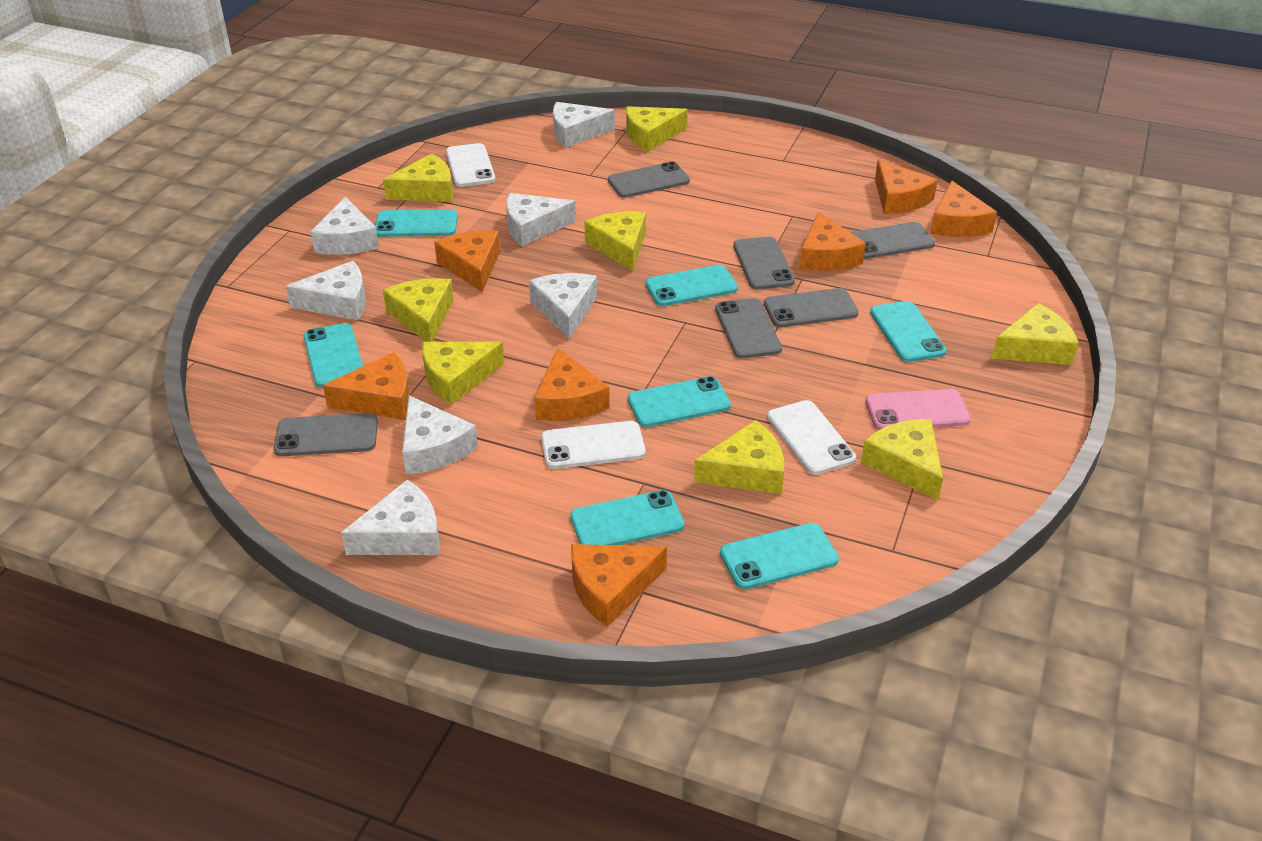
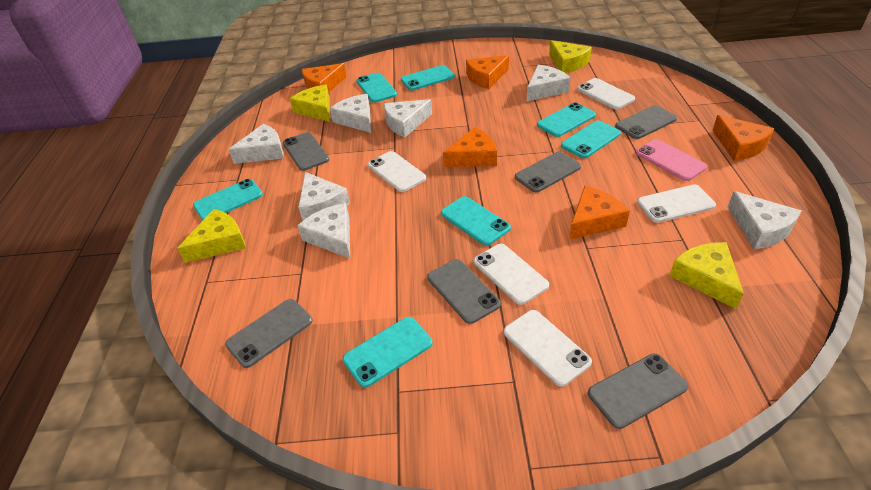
orange cheese: 7 -> 5
white phone: 3 -> 5
yellow cheese: 8 -> 4

